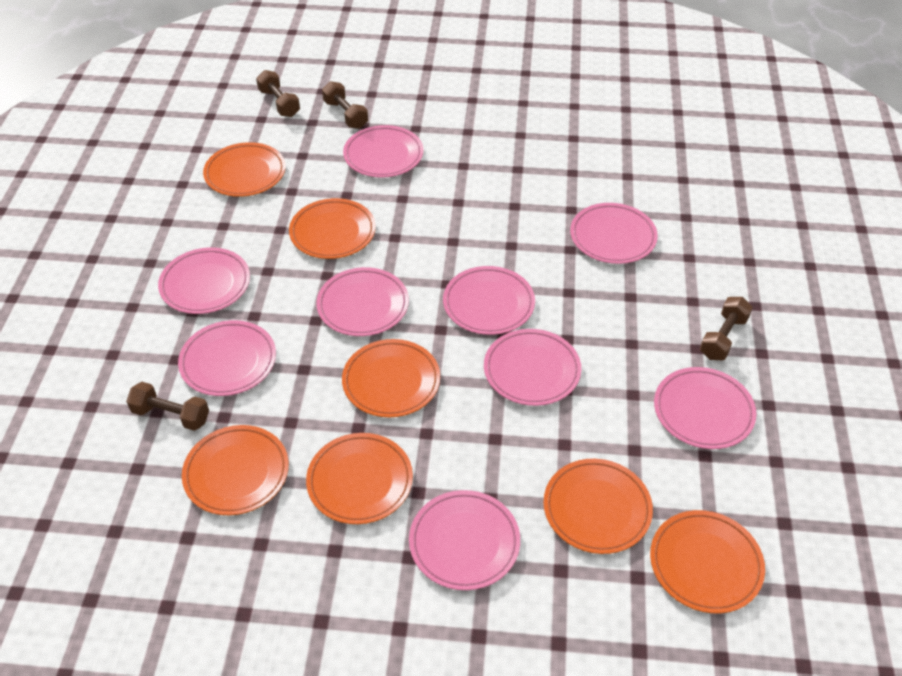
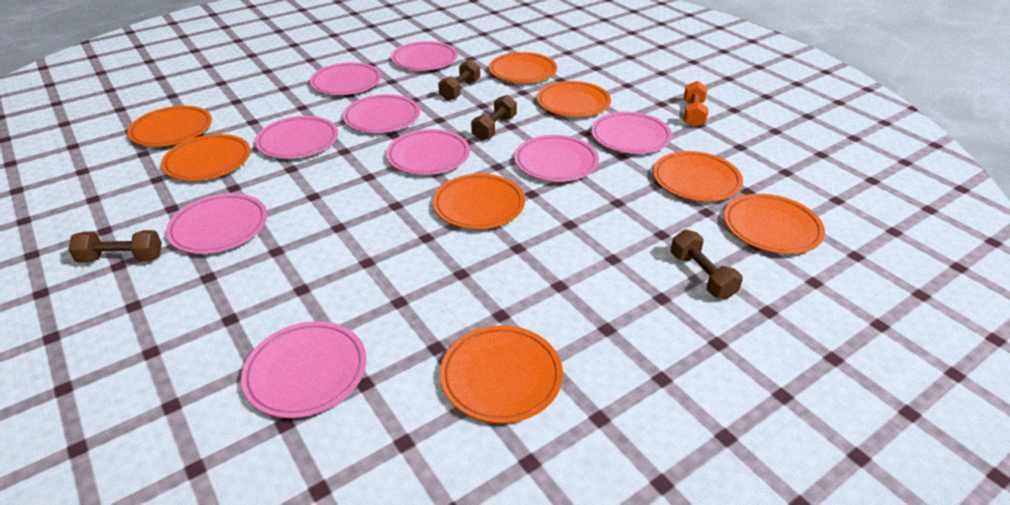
orange dumbbell: 0 -> 1
orange plate: 7 -> 8

